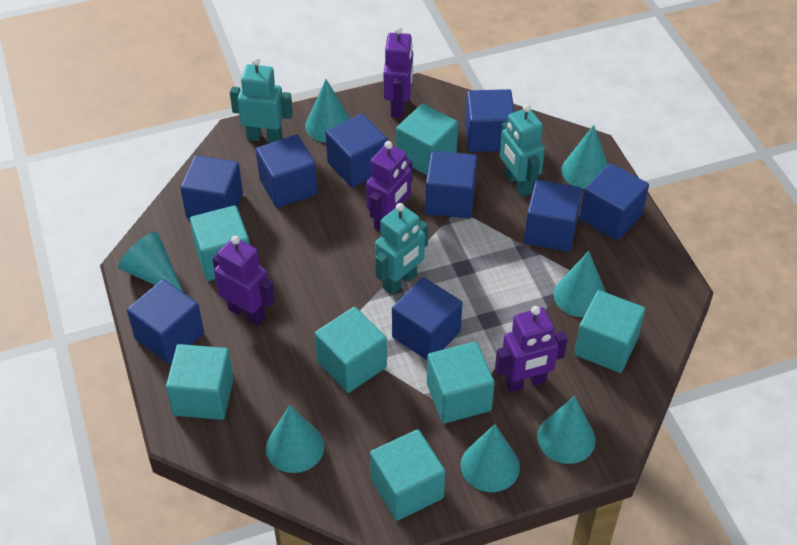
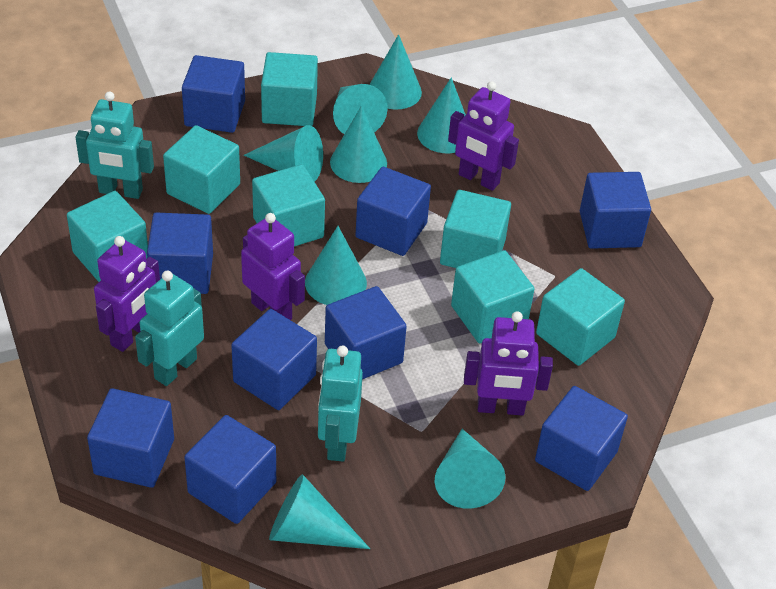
turquoise cone: 7 -> 8

